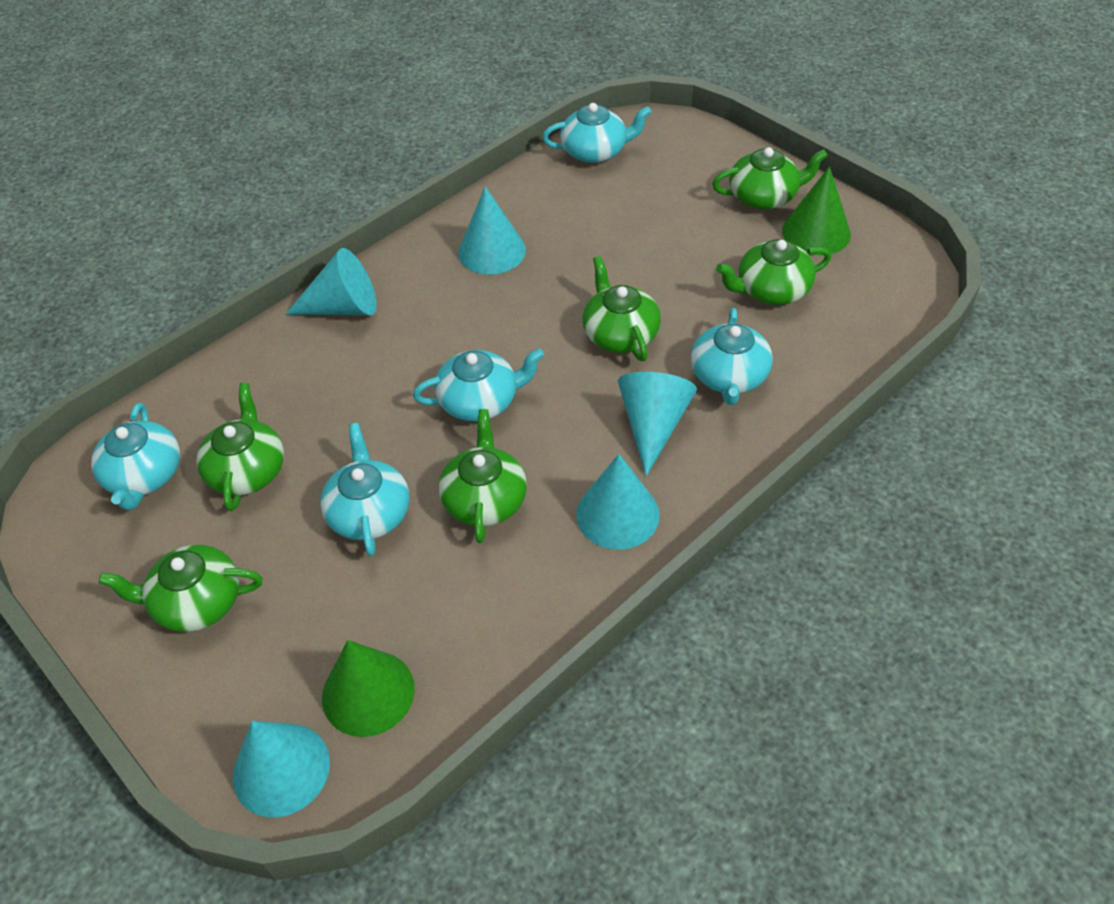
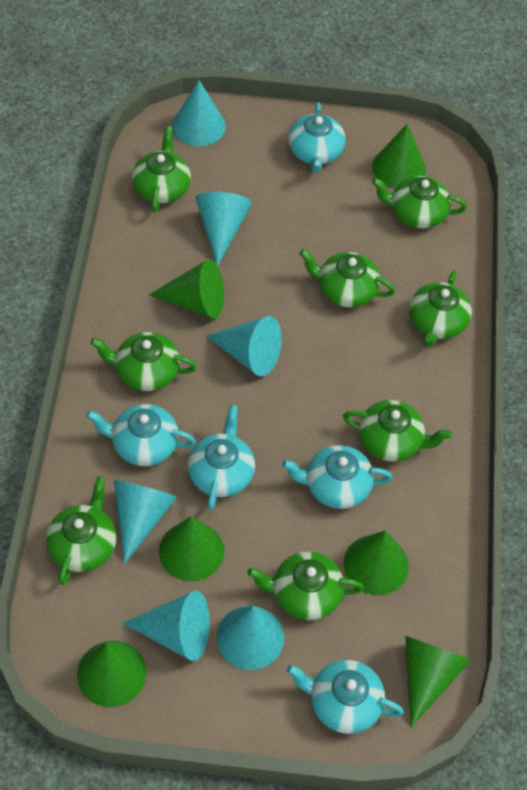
green cone: 2 -> 6
green teapot: 6 -> 8
turquoise cone: 5 -> 6

